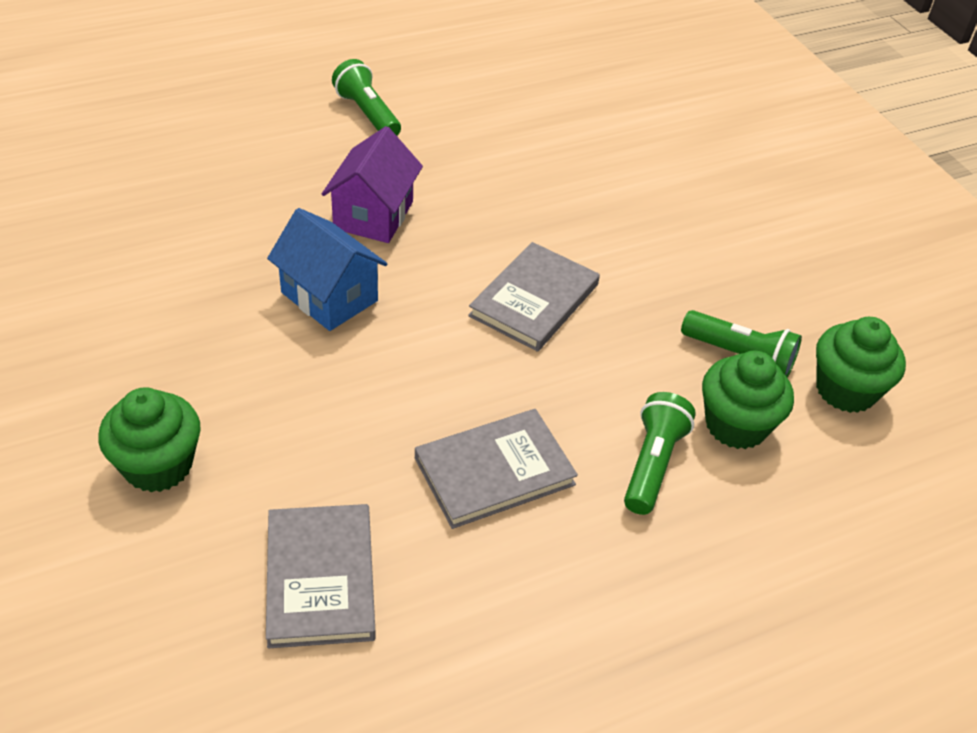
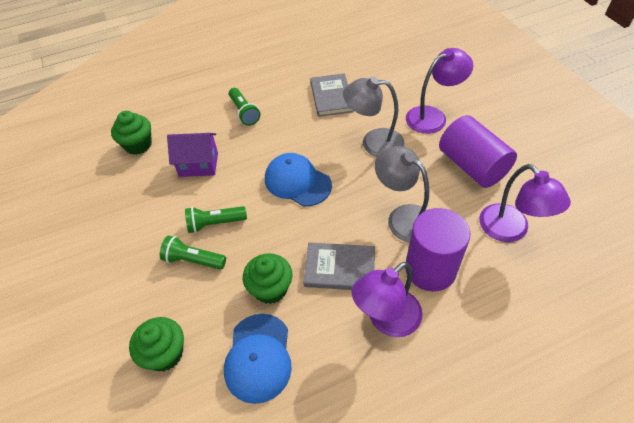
blue cap: 0 -> 2
blue house: 1 -> 0
grey book: 3 -> 2
grey lamp: 0 -> 2
purple cylinder: 0 -> 2
purple lamp: 0 -> 3

